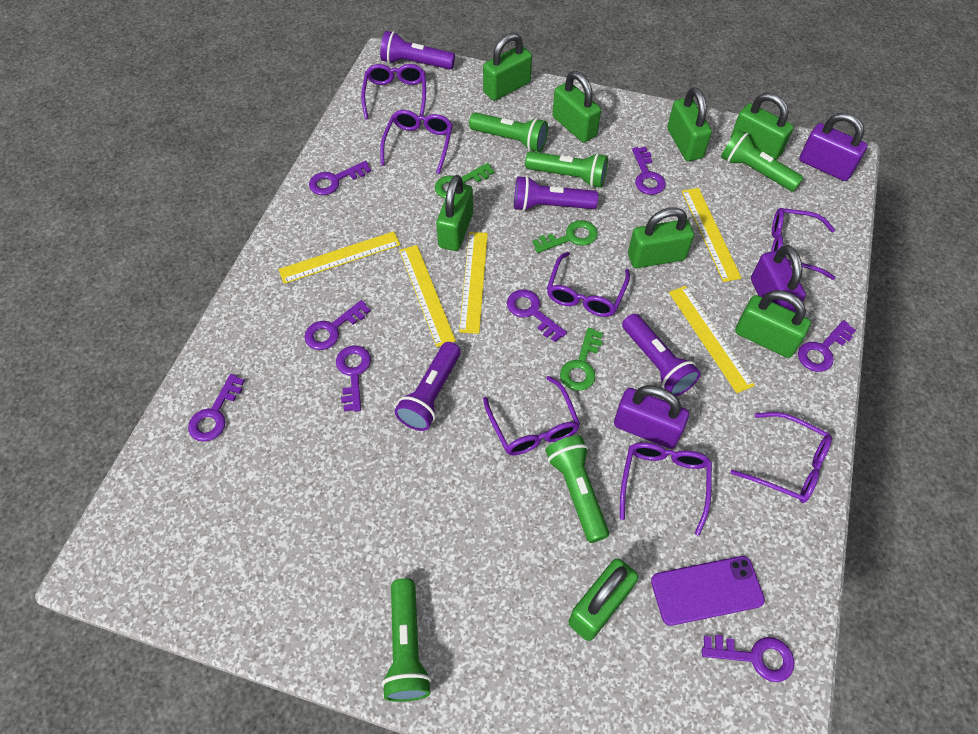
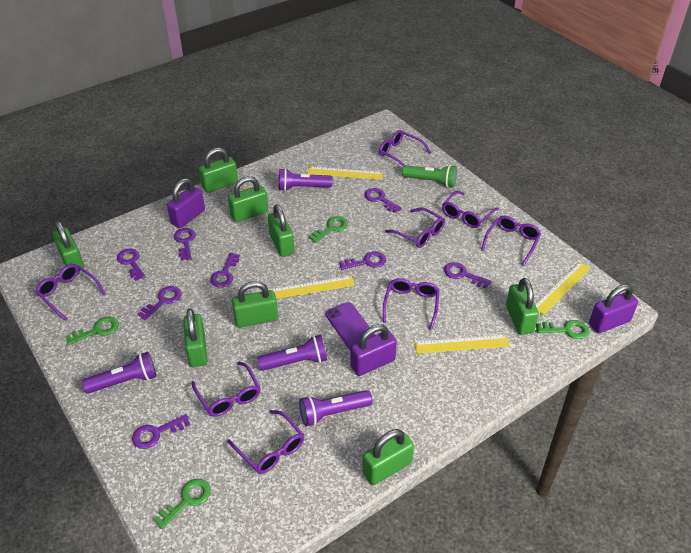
green flashlight: 5 -> 1
green key: 3 -> 4
purple glasses: 7 -> 8
yellow ruler: 5 -> 4

